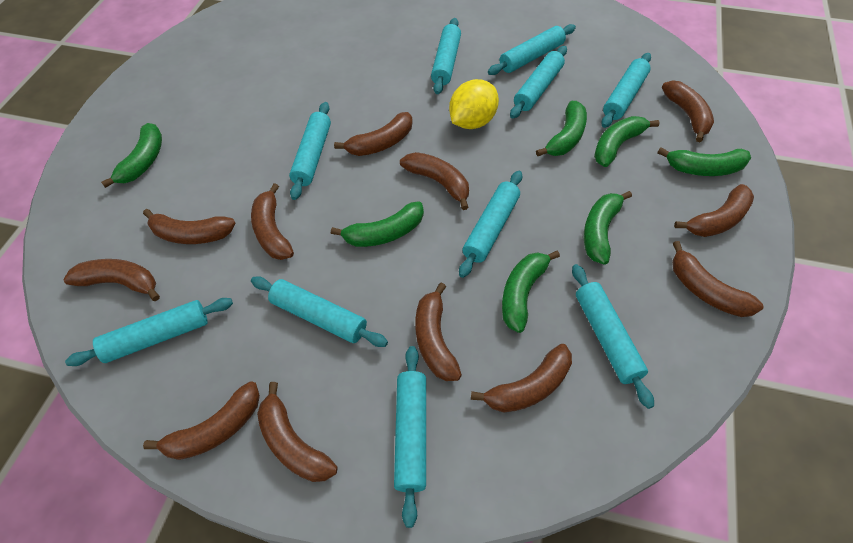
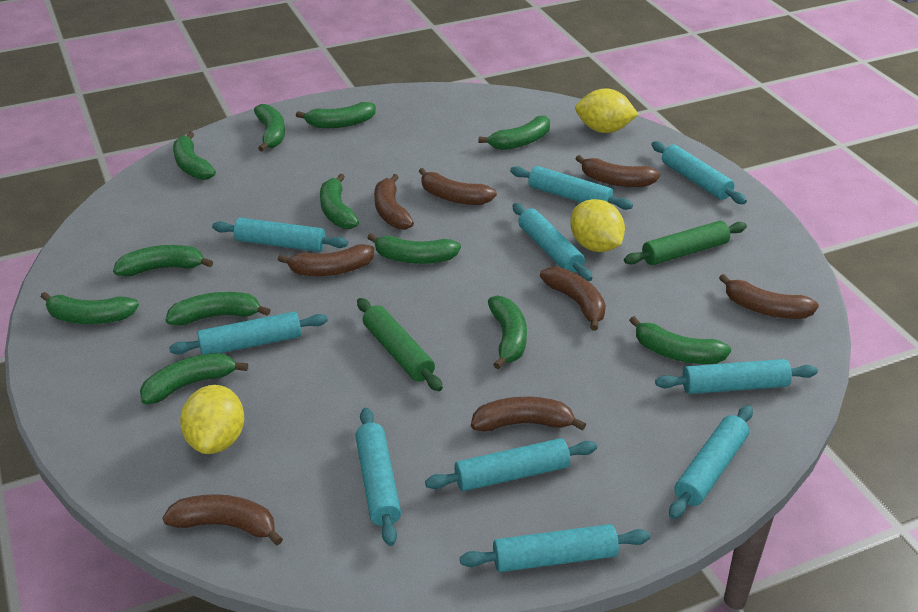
brown banana: 12 -> 8
green banana: 7 -> 12
green rolling pin: 0 -> 2
yellow lemon: 1 -> 3

